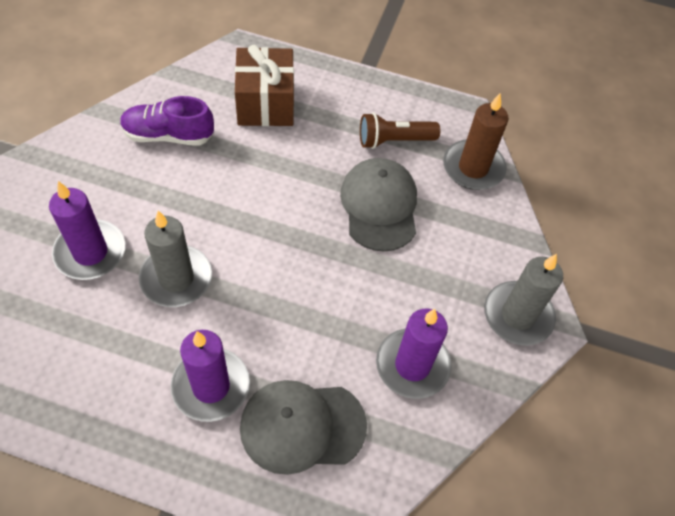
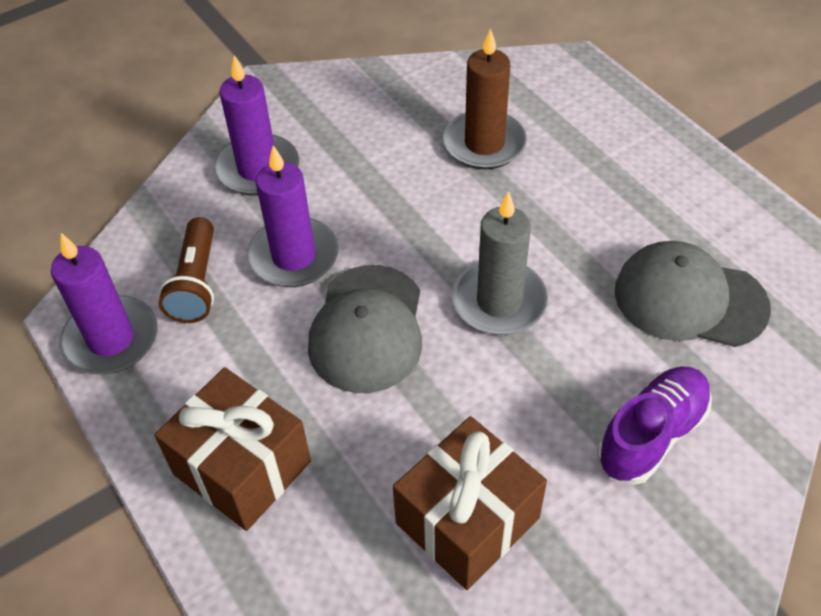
brown gift: 1 -> 2
grey candle: 2 -> 1

